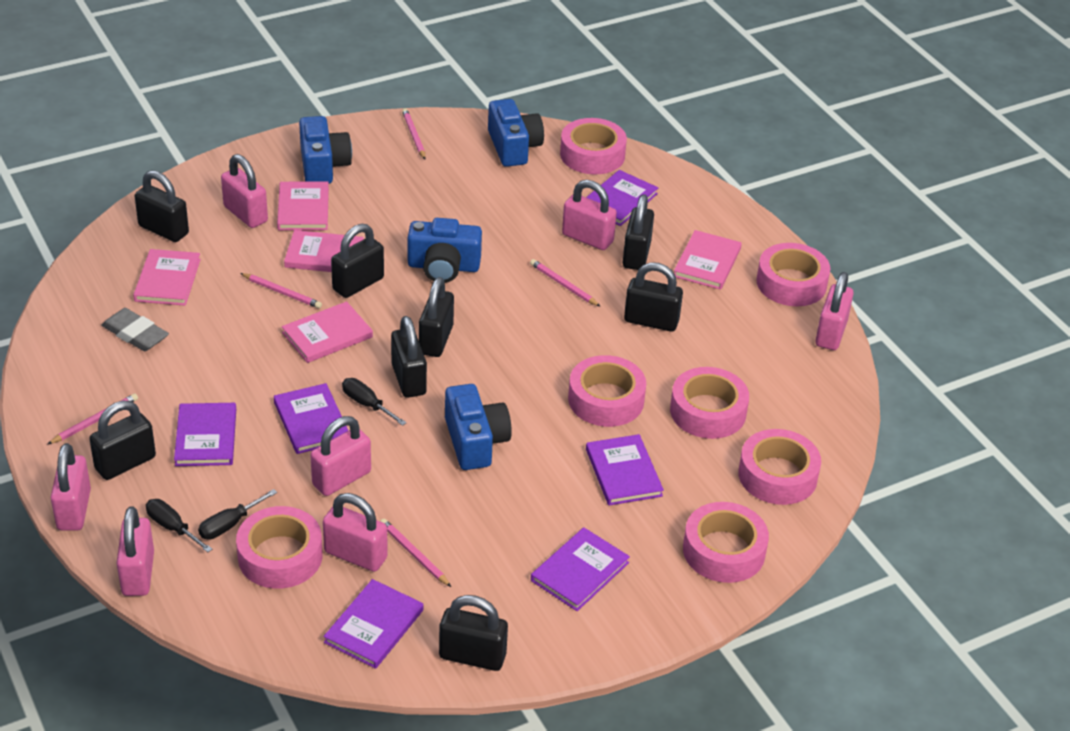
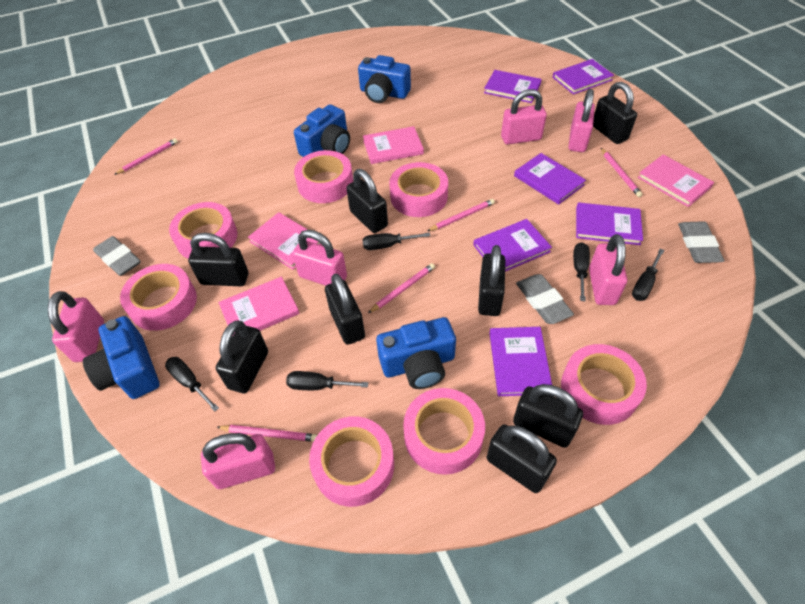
black screwdriver: 3 -> 5
grey eraser: 1 -> 3
pink book: 5 -> 4
pink padlock: 7 -> 6

